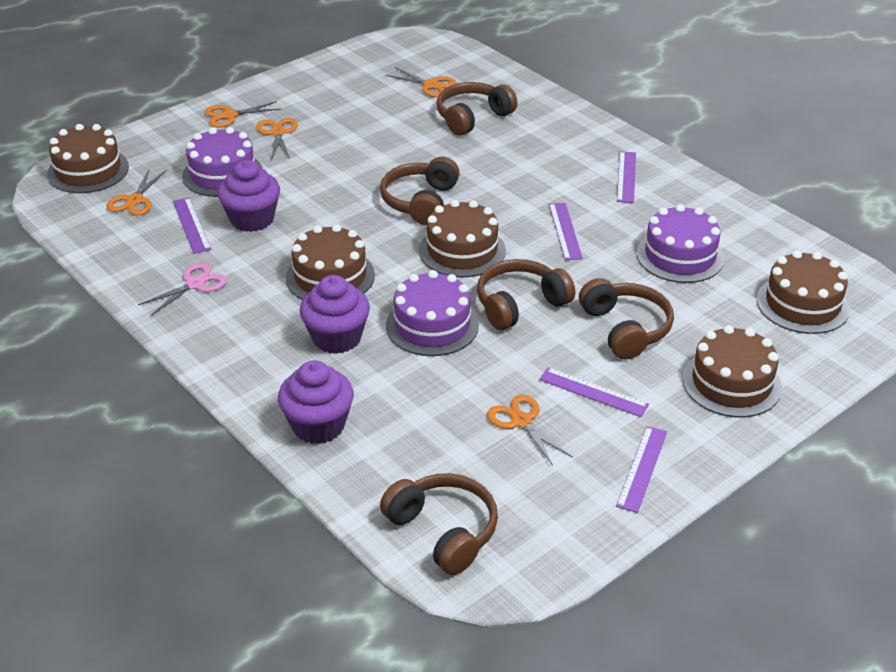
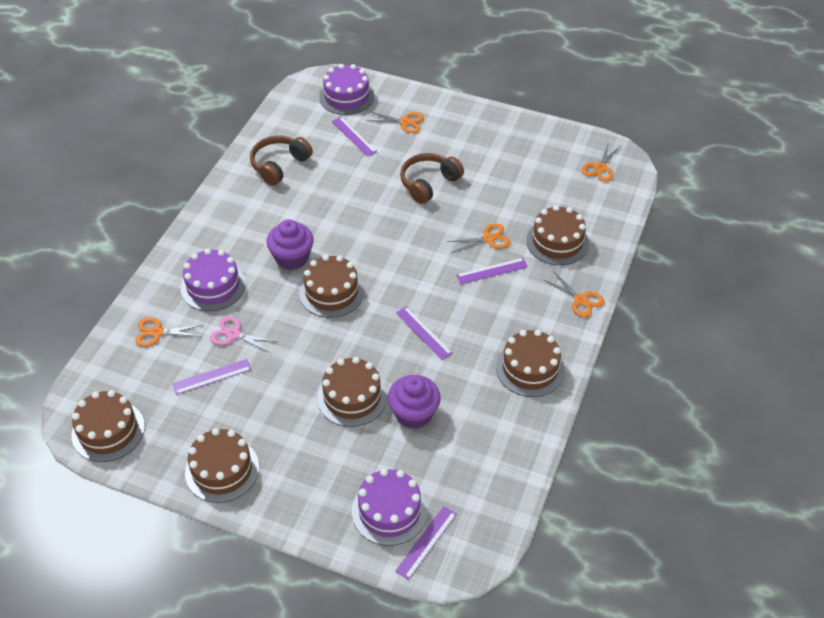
brown cake: 5 -> 6
brown headphones: 5 -> 2
purple cupcake: 3 -> 2

